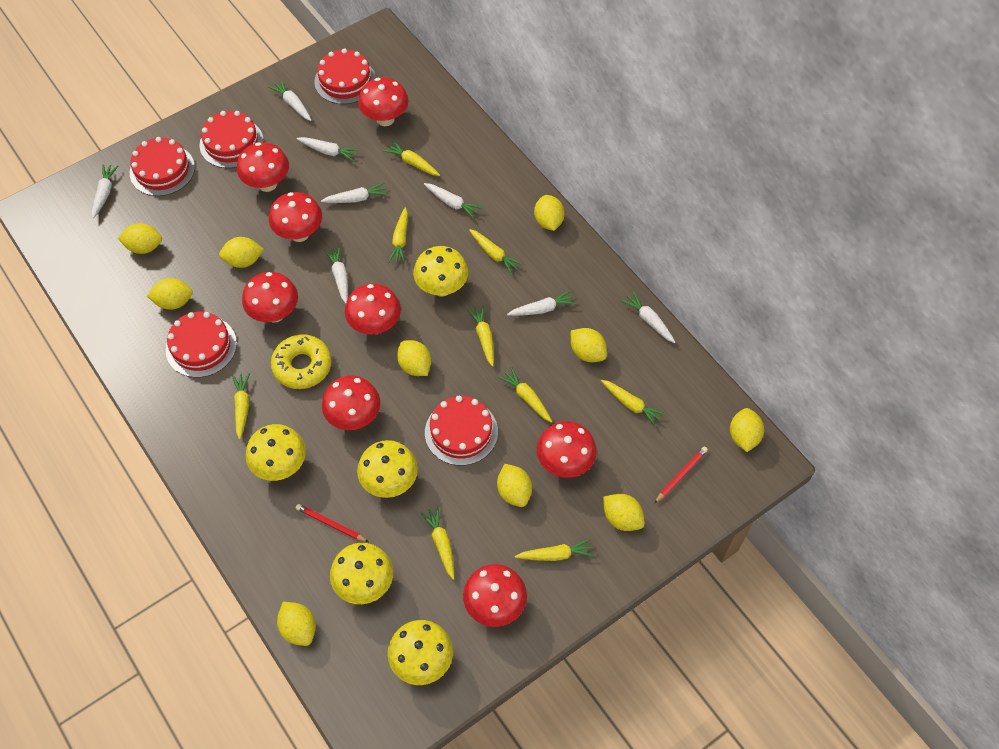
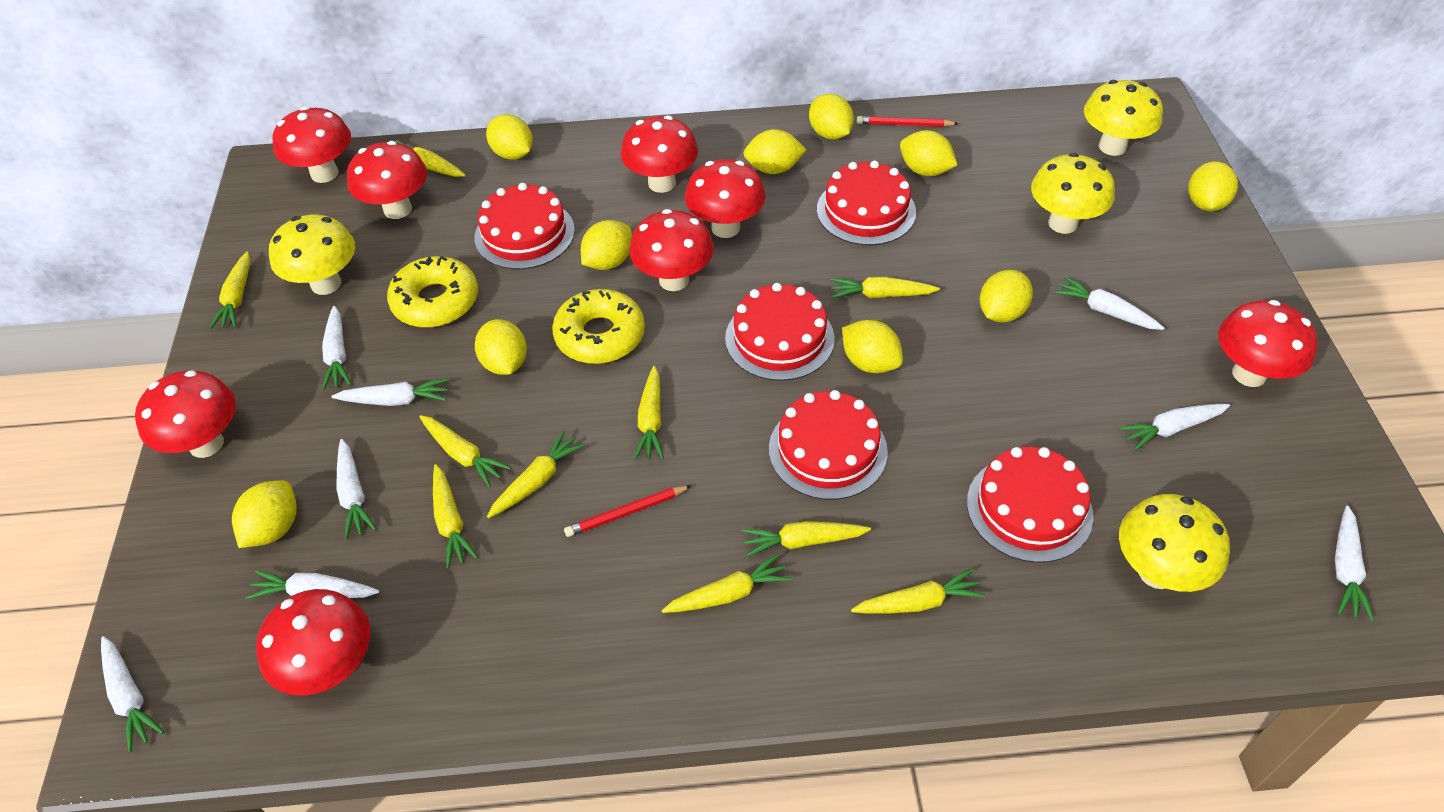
yellow carrot: 9 -> 10
yellow donut: 1 -> 2
yellow mushroom: 5 -> 4

